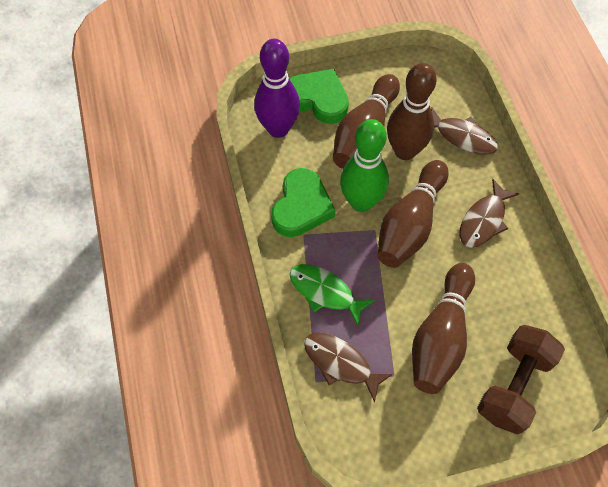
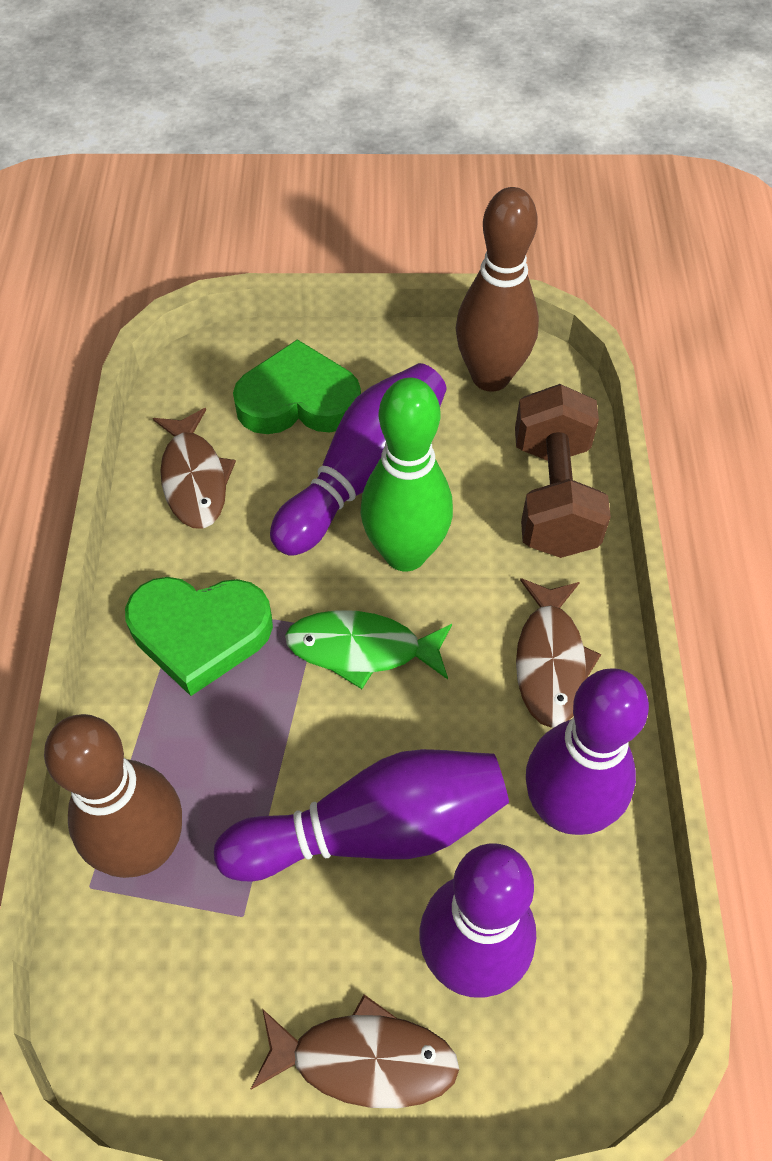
brown bowling pin: 4 -> 2
purple bowling pin: 1 -> 4

